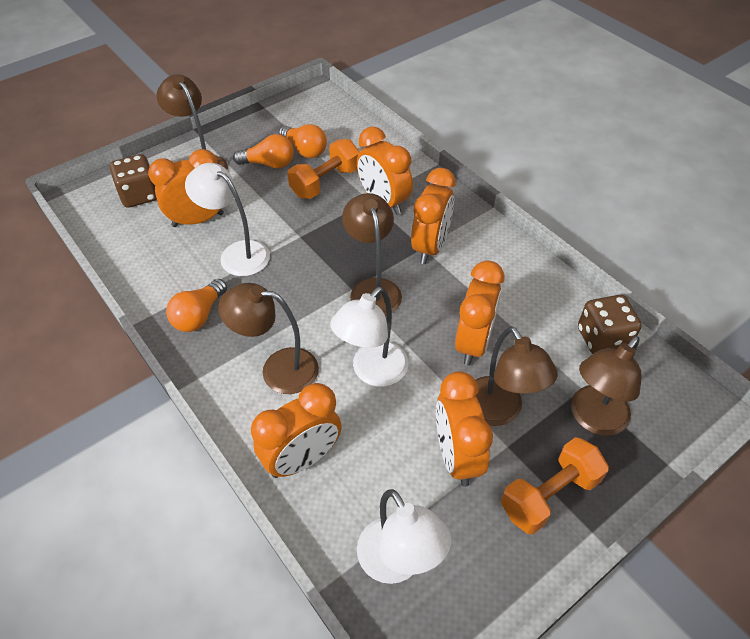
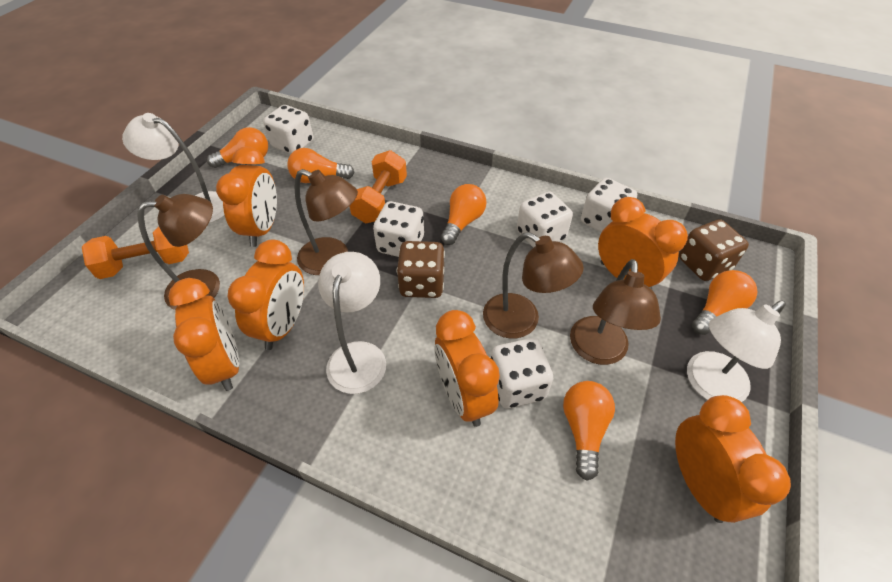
brown lamp: 5 -> 4
orange light bulb: 3 -> 5
white dice: 0 -> 5

